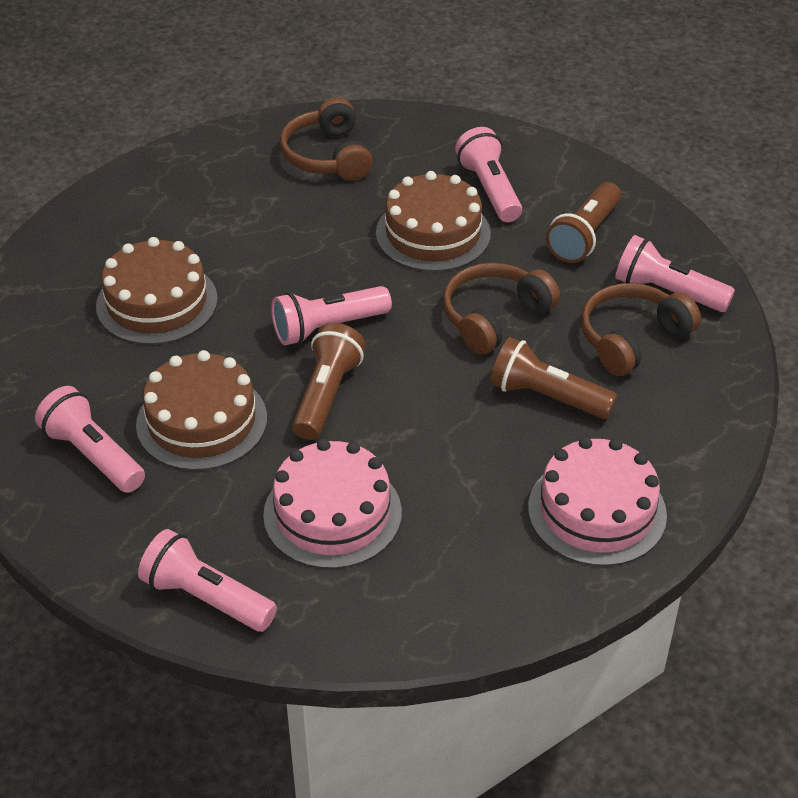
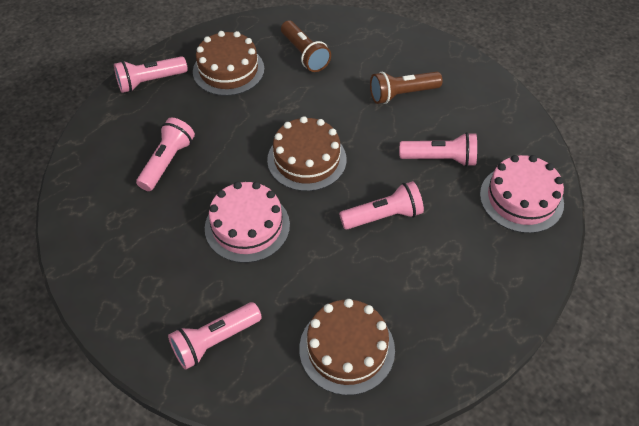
brown flashlight: 3 -> 2
brown headphones: 3 -> 0

